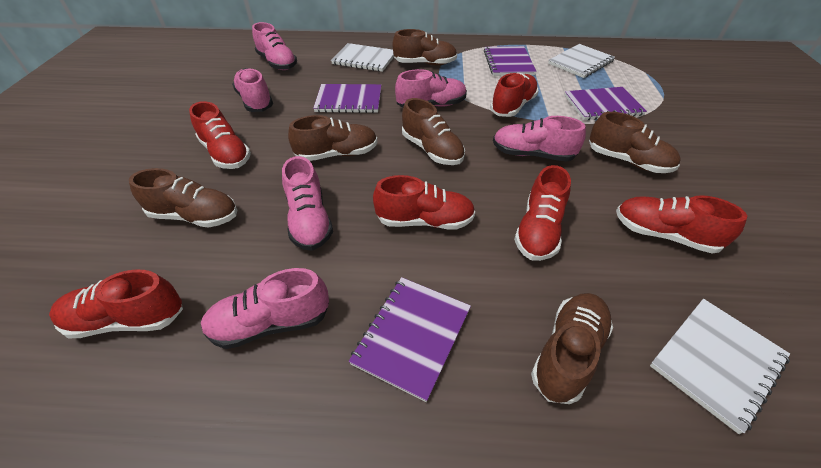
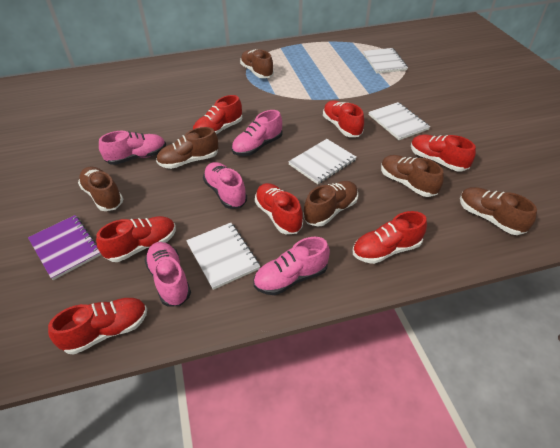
pink shoe: 6 -> 5
purple notebook: 4 -> 1
red shoe: 6 -> 7
white notebook: 3 -> 4

